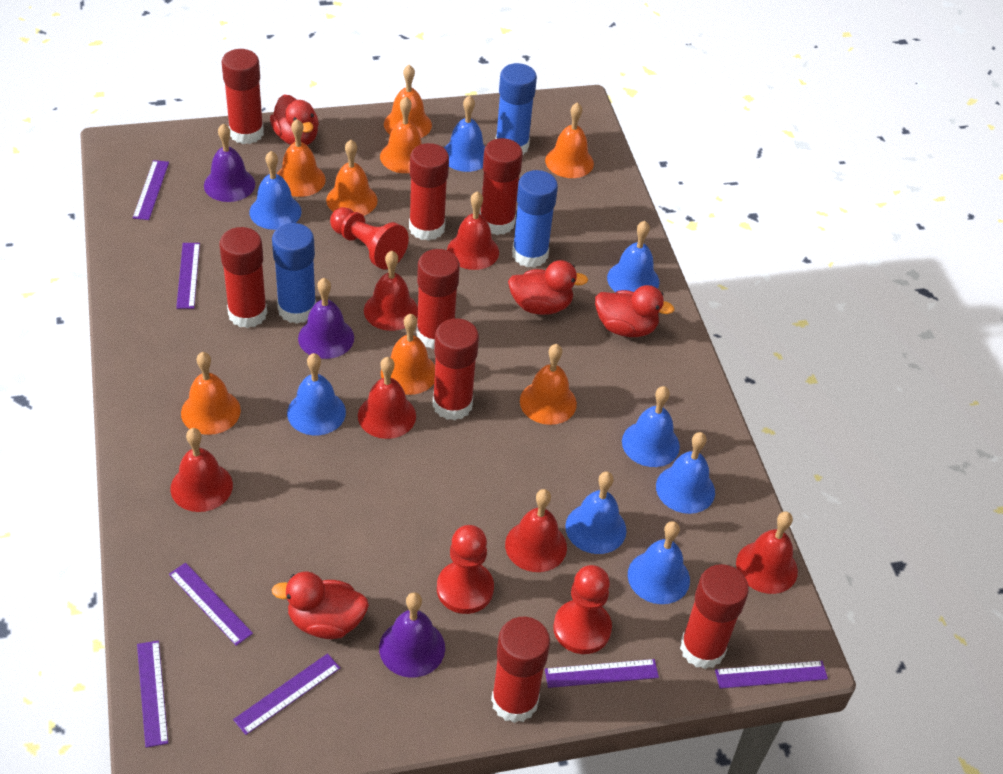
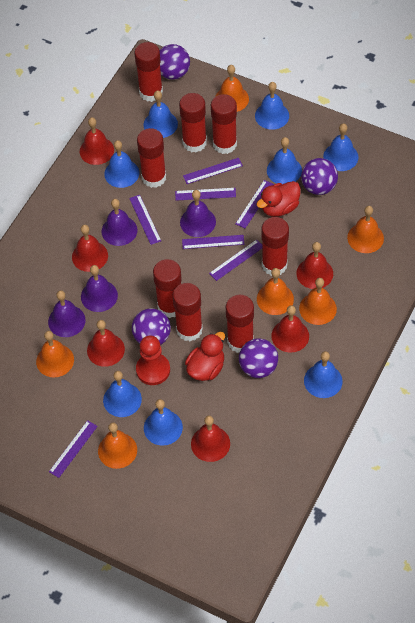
blue glue stick: 3 -> 0
orange bell: 8 -> 6
purple ball: 0 -> 4
purple bell: 3 -> 4
red duck: 4 -> 2
red pawn: 3 -> 1

